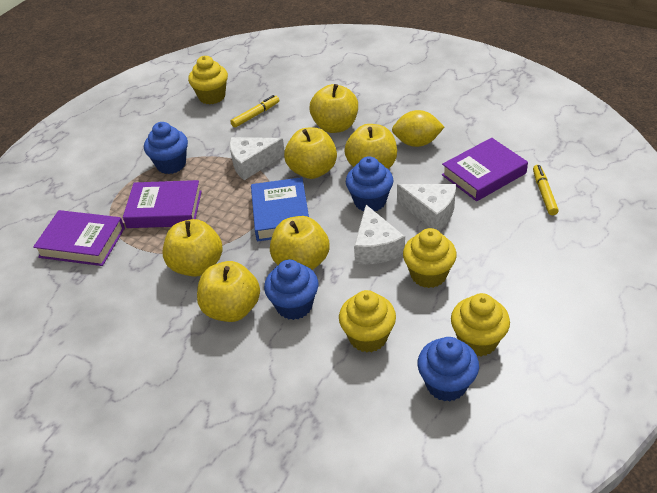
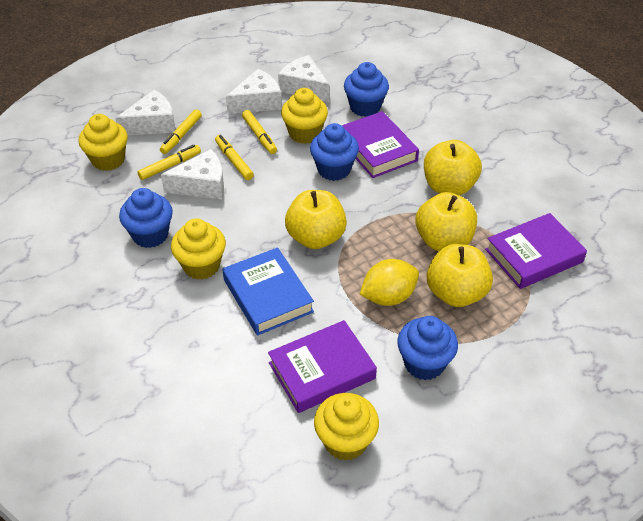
white cheese: 3 -> 4
yellow apple: 6 -> 4
yellow marker: 2 -> 4

